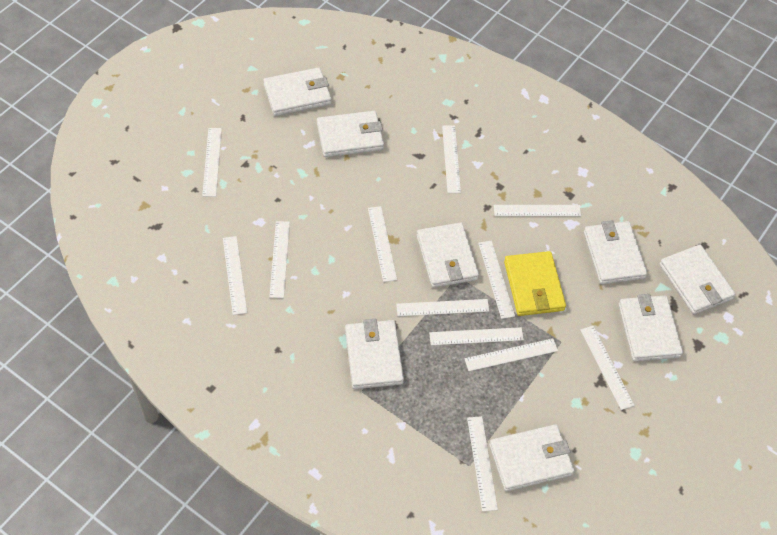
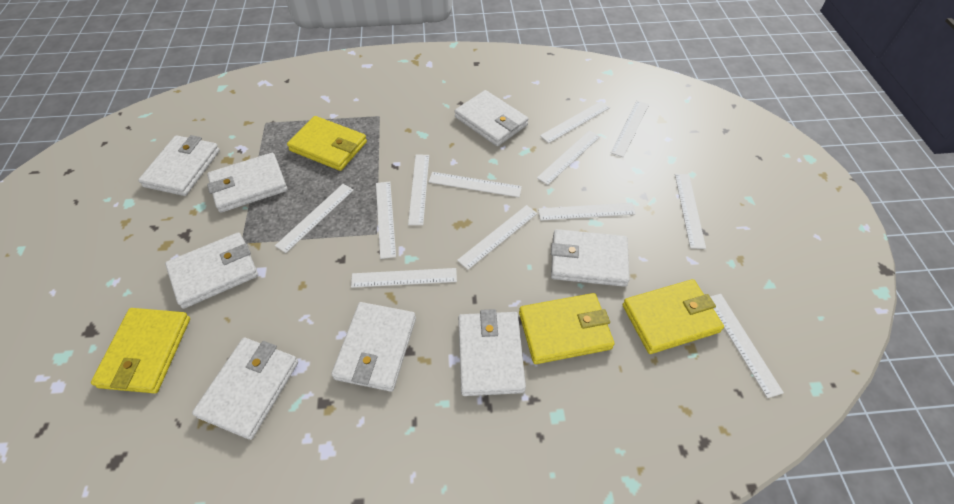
yellow wallet: 1 -> 4

